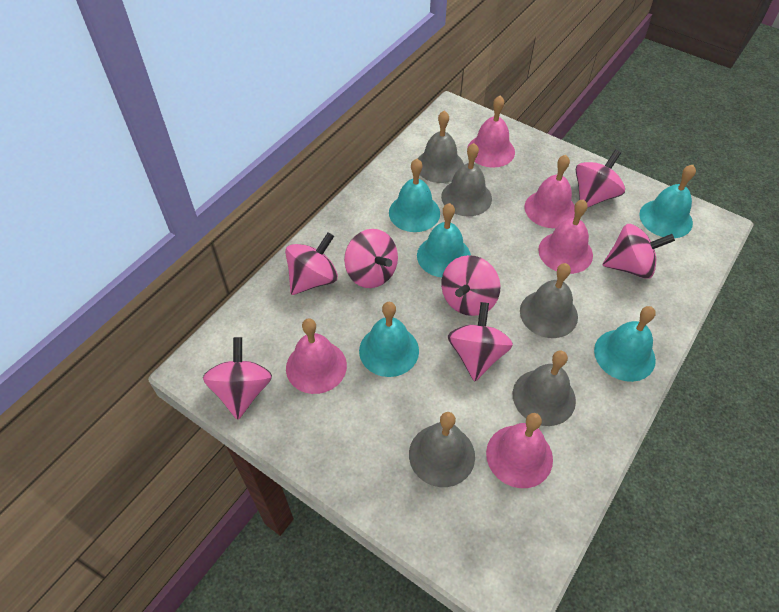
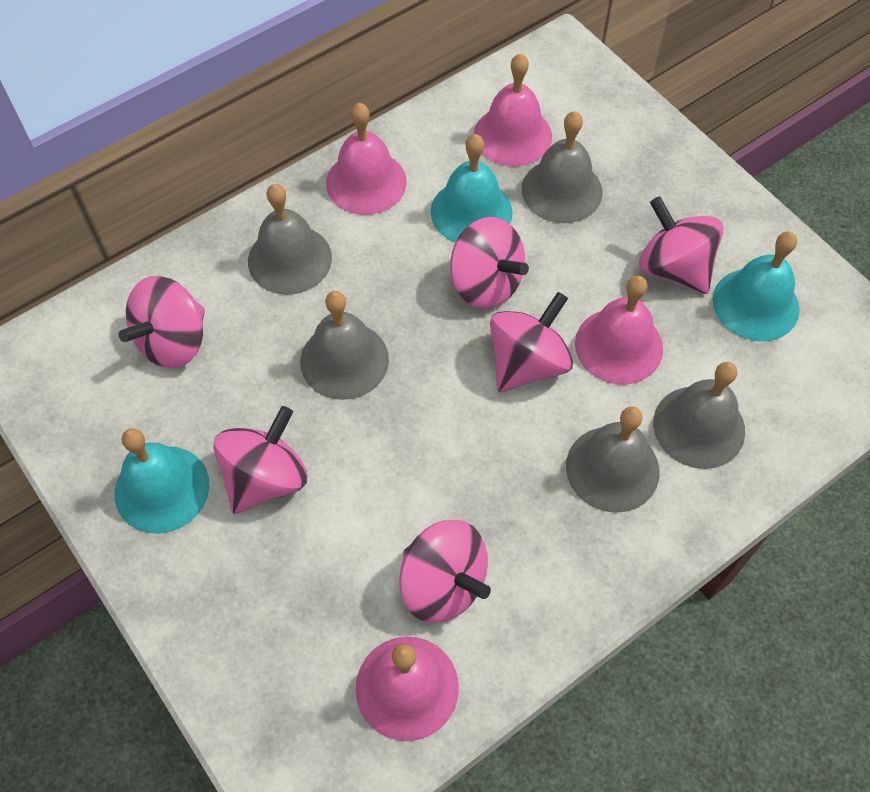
pink bell: 5 -> 4
pink spinning top: 7 -> 6
turquoise bell: 5 -> 3

